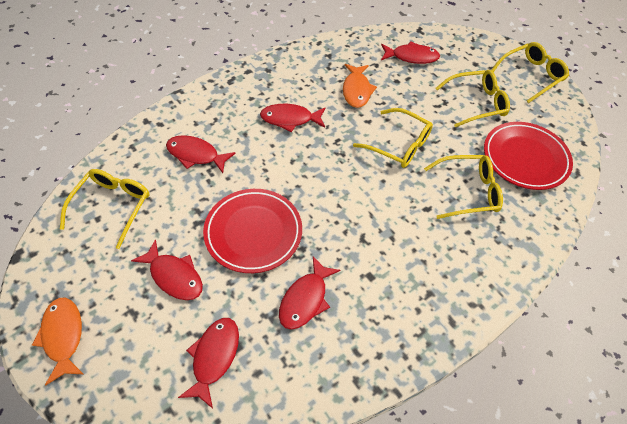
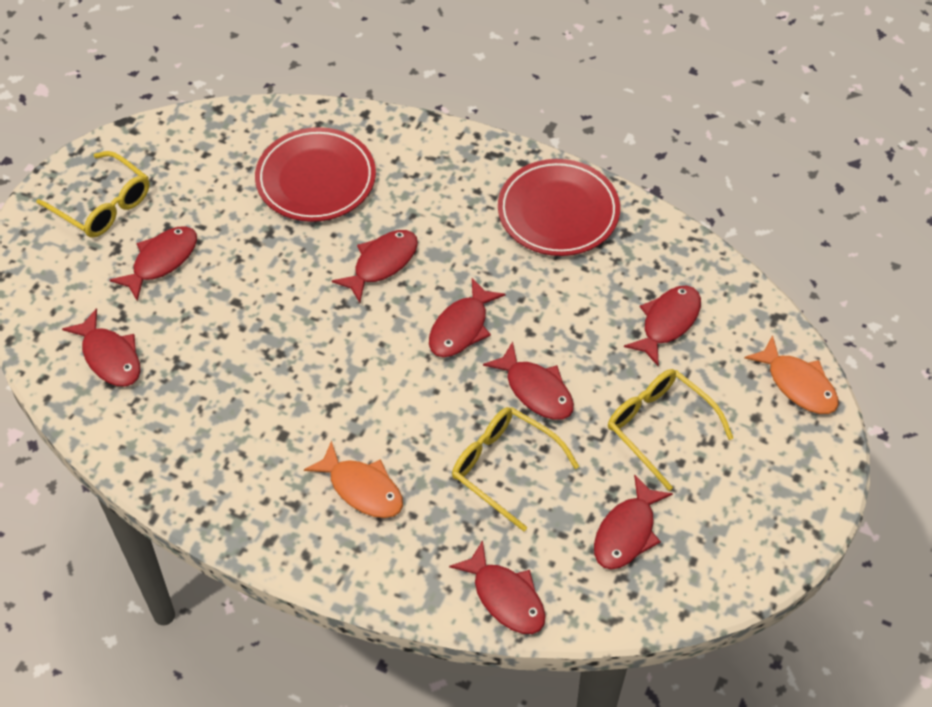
red fish: 6 -> 8
yellow glasses: 5 -> 3

